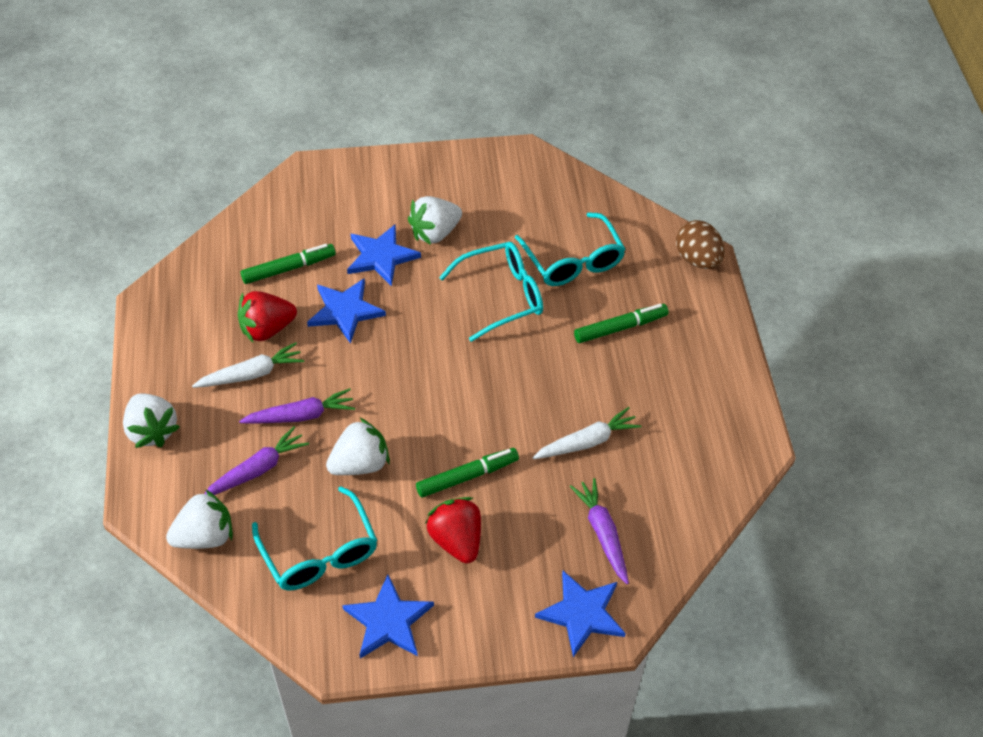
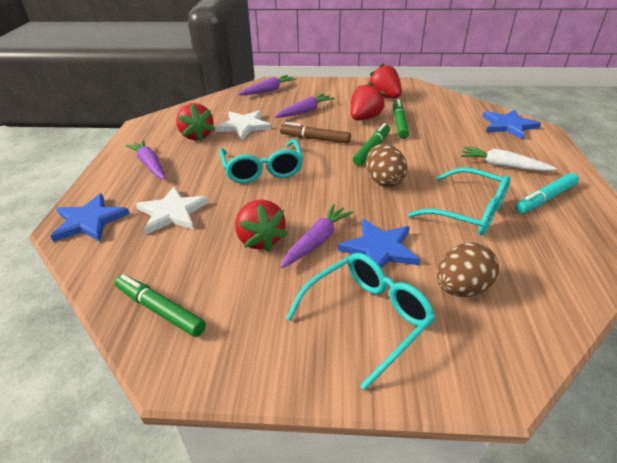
blue star: 4 -> 3
brown egg: 1 -> 2
brown marker: 0 -> 1
purple carrot: 3 -> 4
red strawberry: 2 -> 4
turquoise marker: 0 -> 1
white carrot: 2 -> 1
white star: 0 -> 2
white strawberry: 4 -> 0

